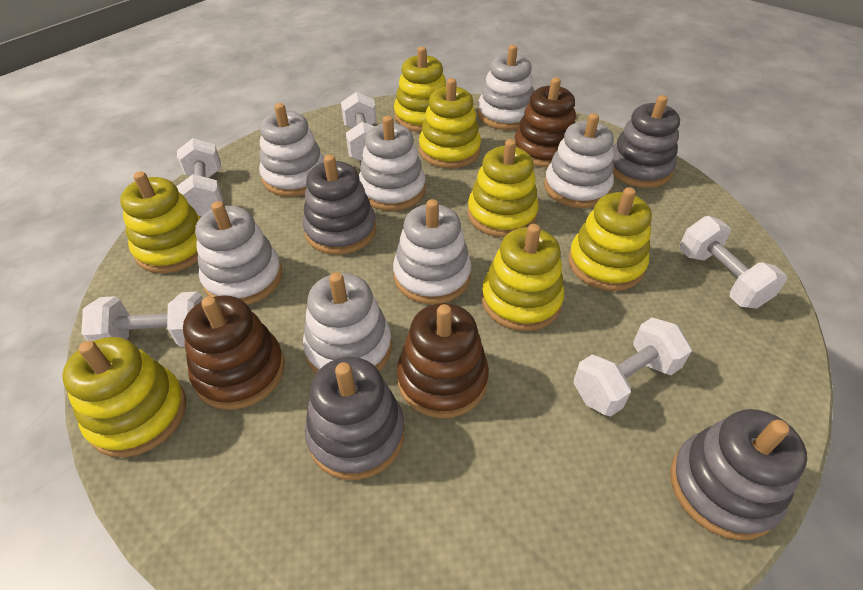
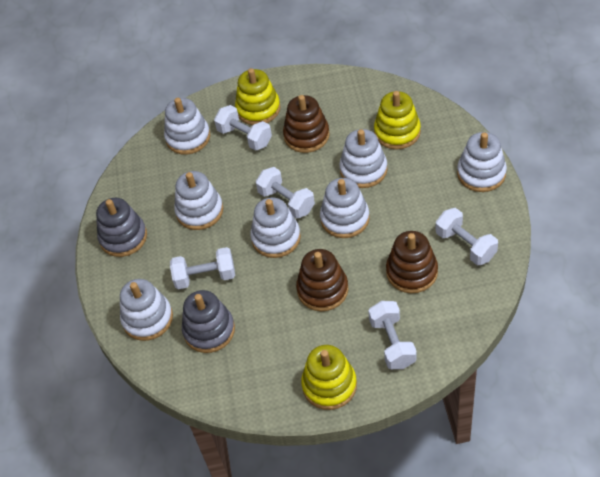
grey stacking toy: 4 -> 2
yellow stacking toy: 7 -> 3

